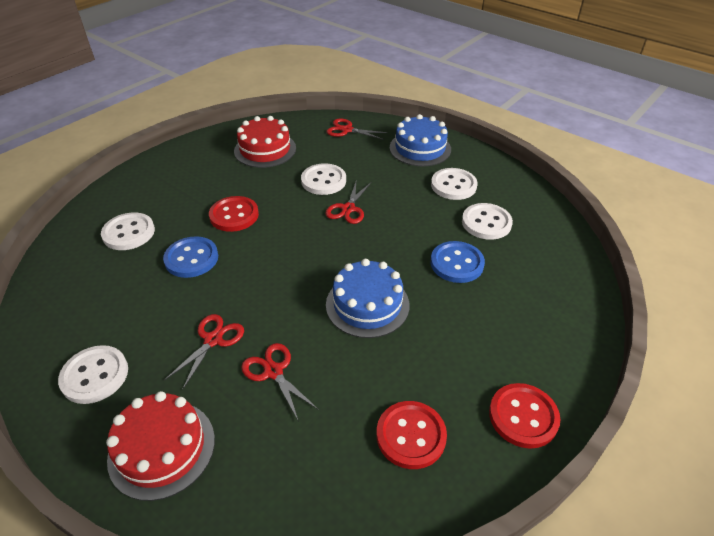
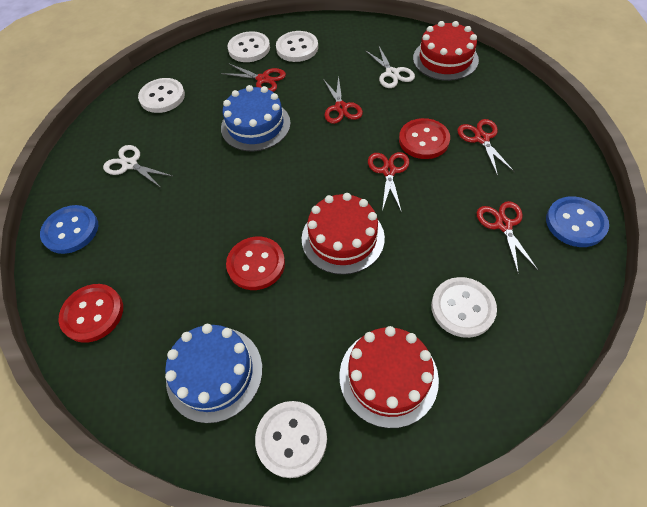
red cake: 2 -> 3
red scissors: 4 -> 5
white scissors: 0 -> 2

